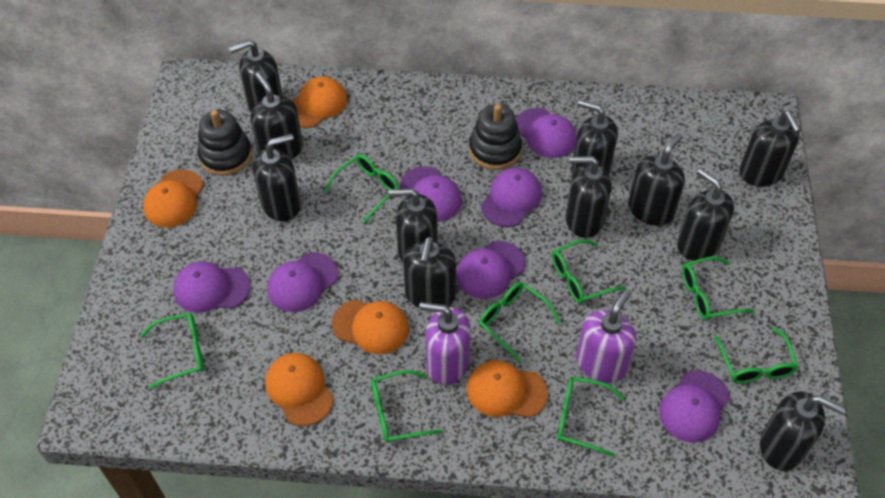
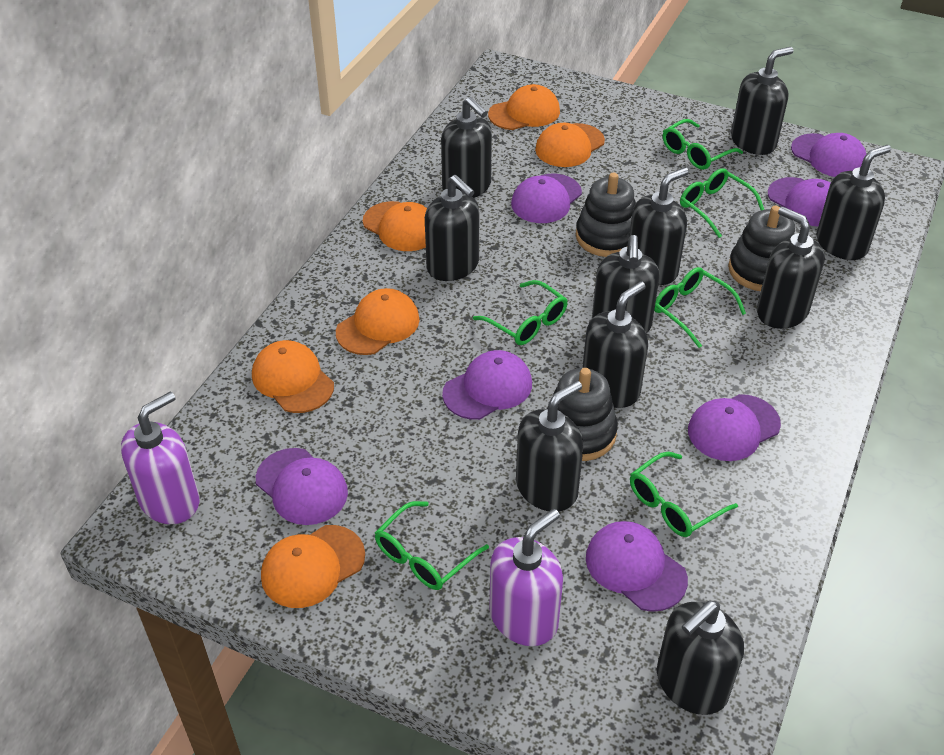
black soap dispenser: 11 -> 10
black stacking toy: 2 -> 3
green glasses: 8 -> 6
orange cap: 5 -> 6

